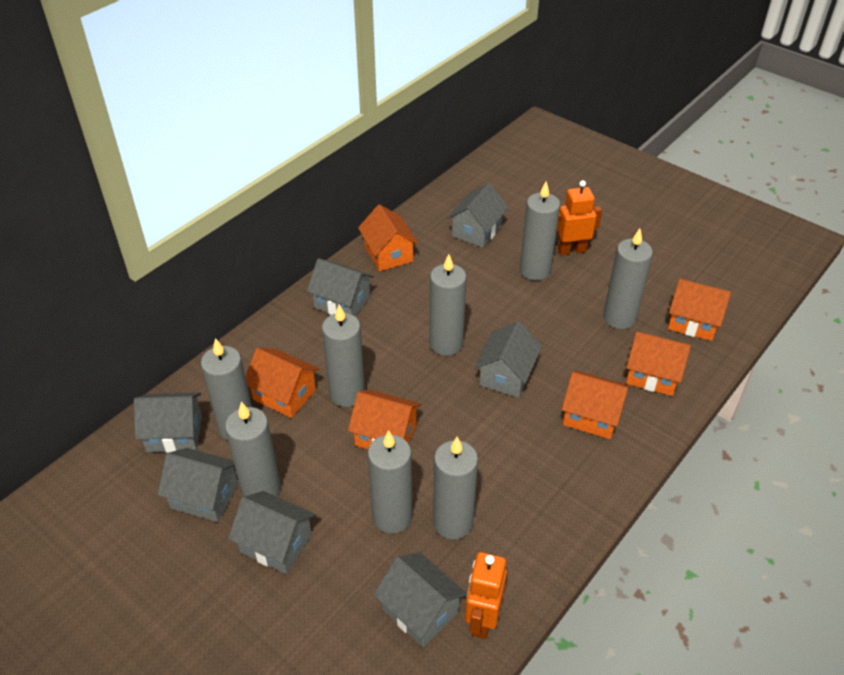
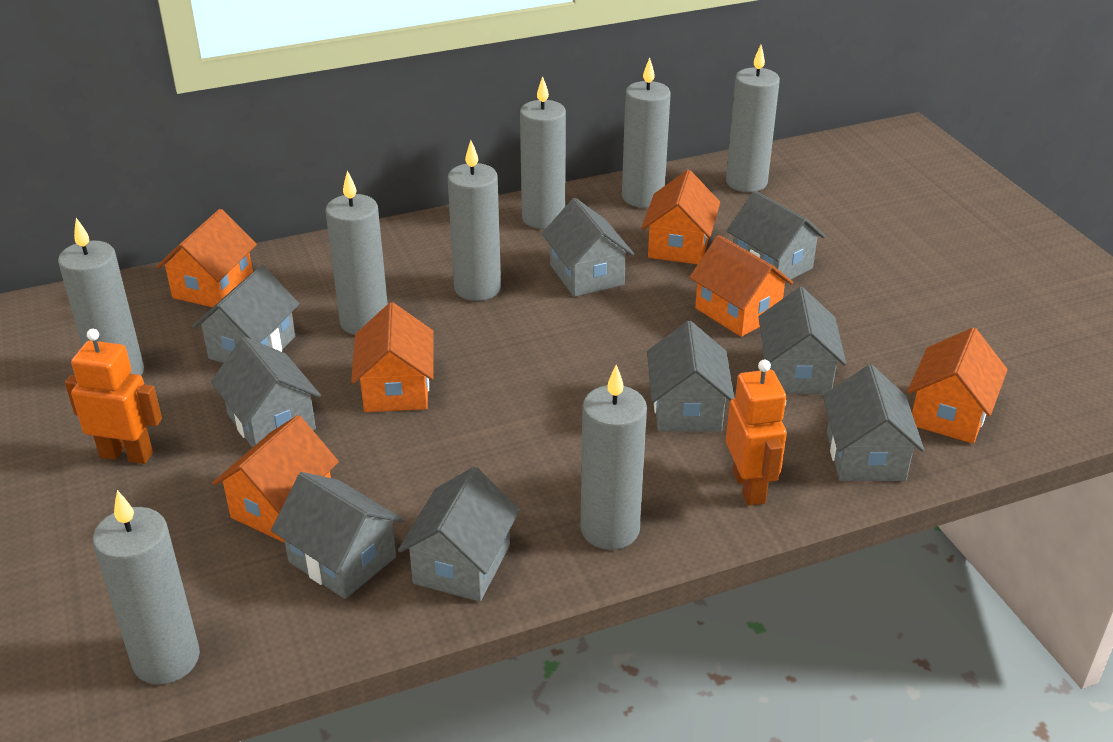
grey house: 7 -> 9

